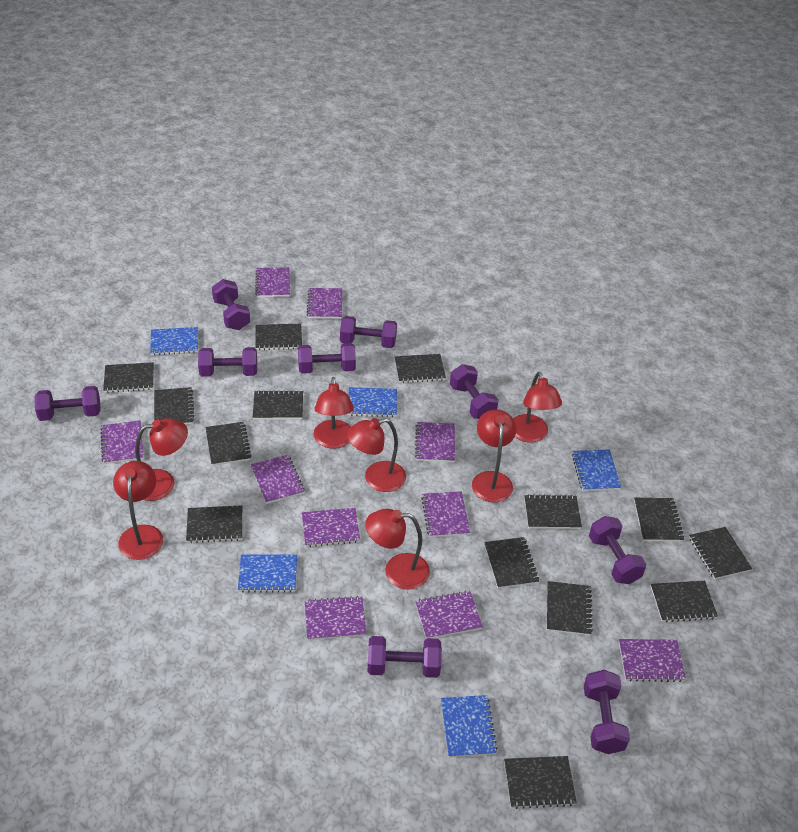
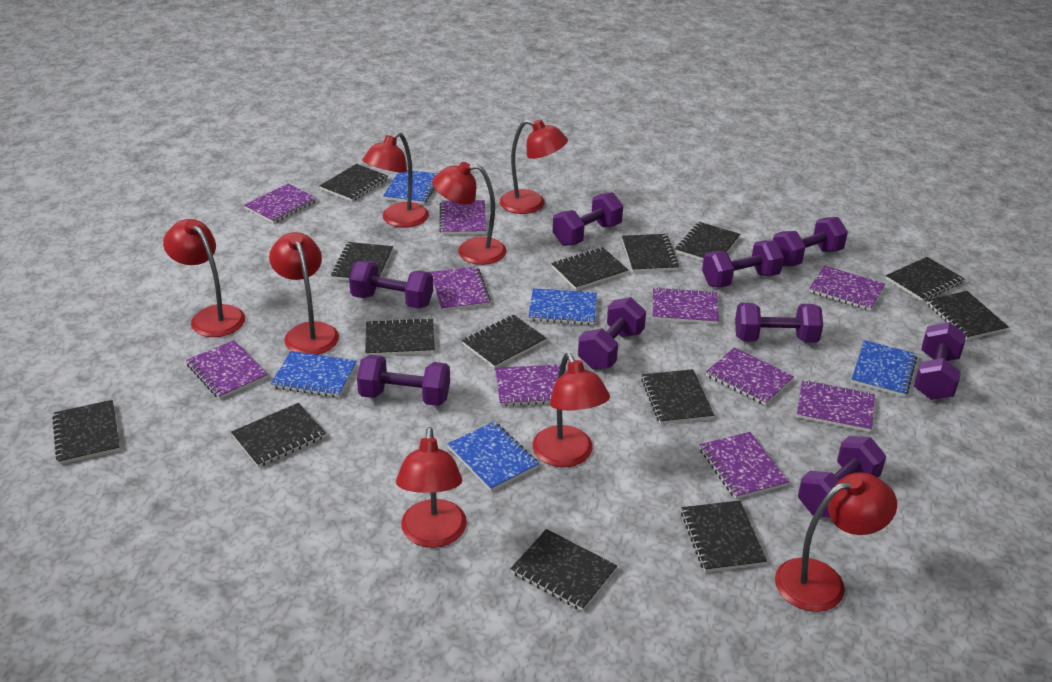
red lamp: 7 -> 8

